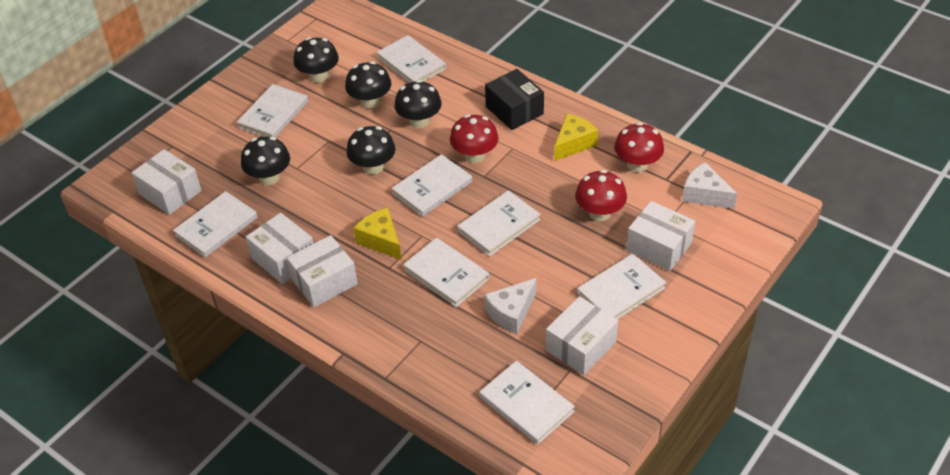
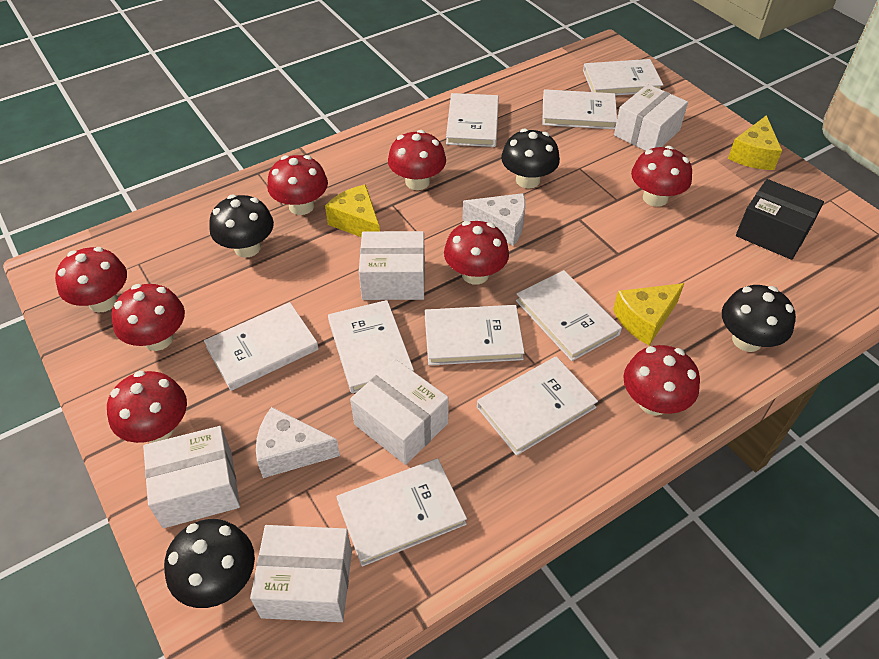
black mushroom: 5 -> 4
red mushroom: 3 -> 8
white book: 8 -> 9
yellow cheese: 2 -> 3

